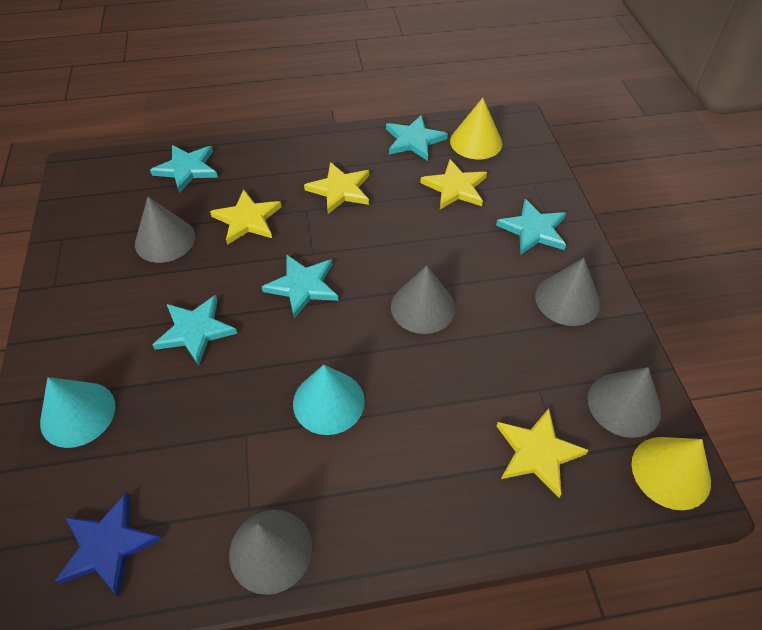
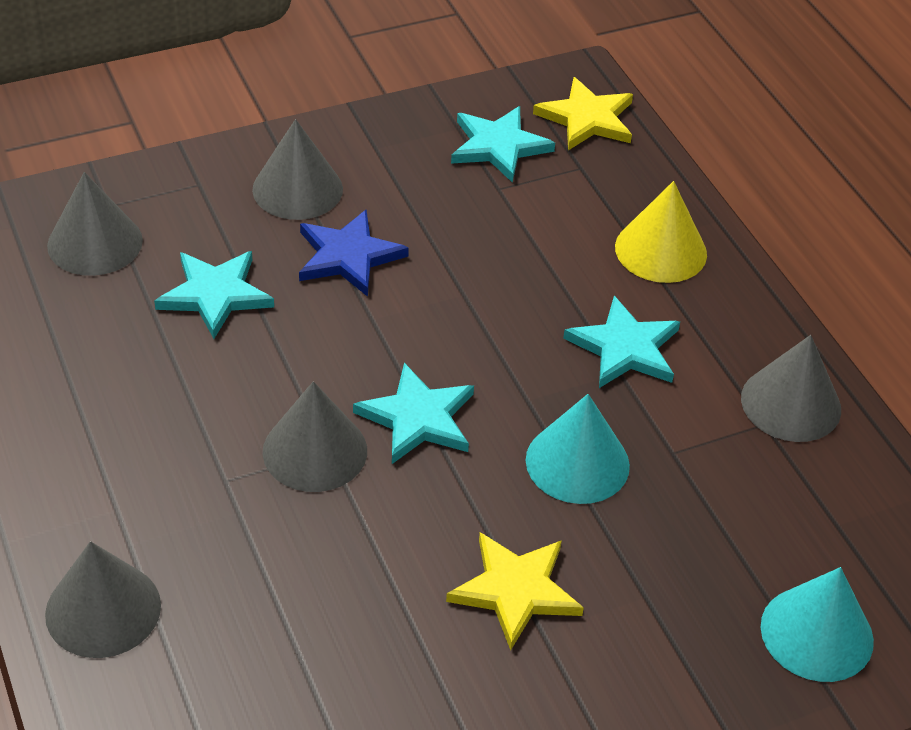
turquoise star: 5 -> 4
yellow cone: 2 -> 1
yellow star: 4 -> 2

